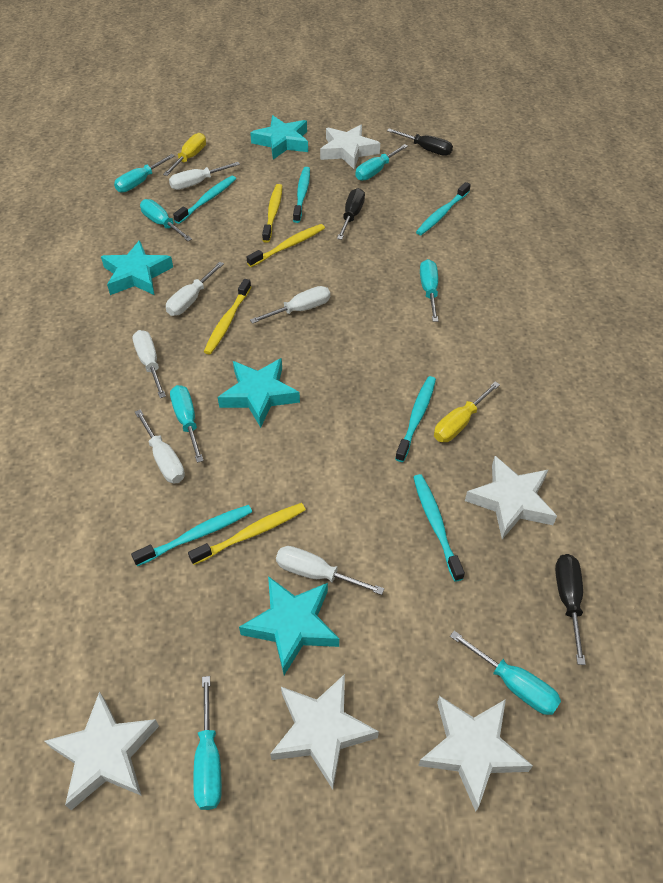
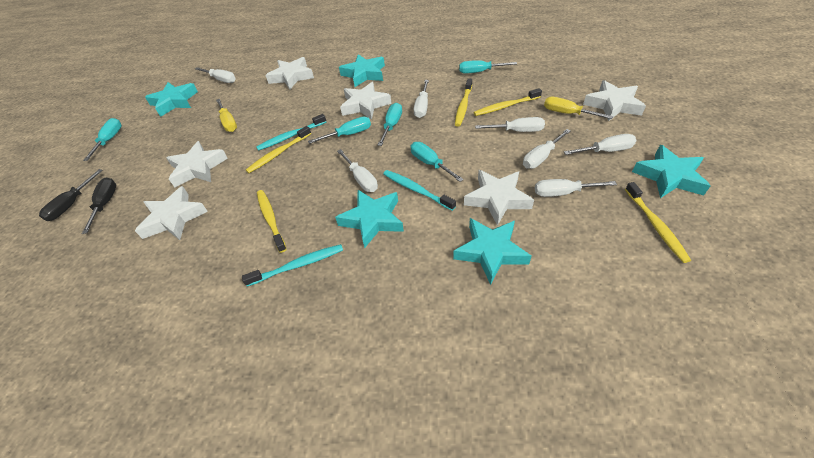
black screwdriver: 3 -> 2
turquoise screwdriver: 7 -> 5
turquoise star: 4 -> 5
turquoise toothbrush: 6 -> 3
white screwdriver: 6 -> 7
white star: 5 -> 6
yellow toothbrush: 4 -> 5

